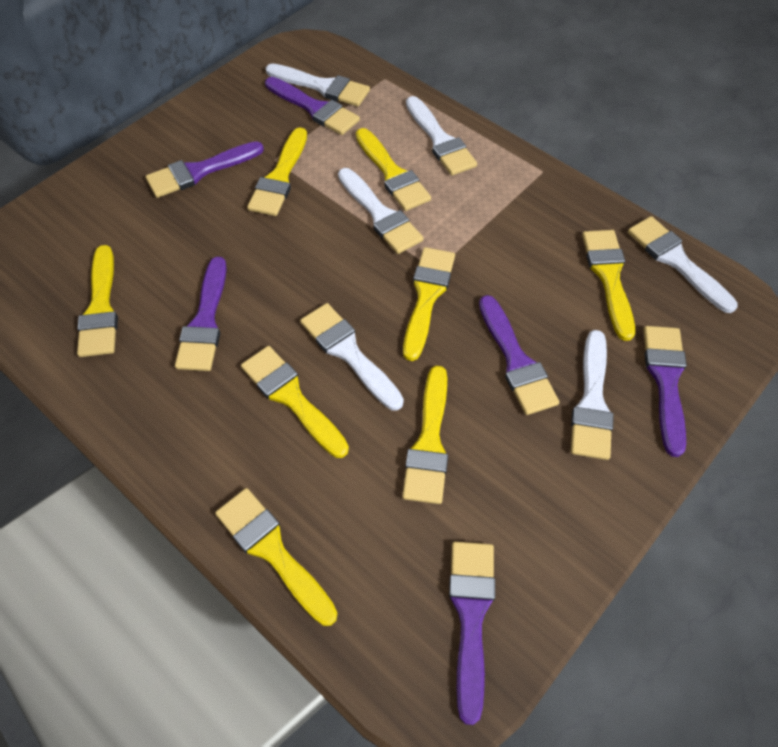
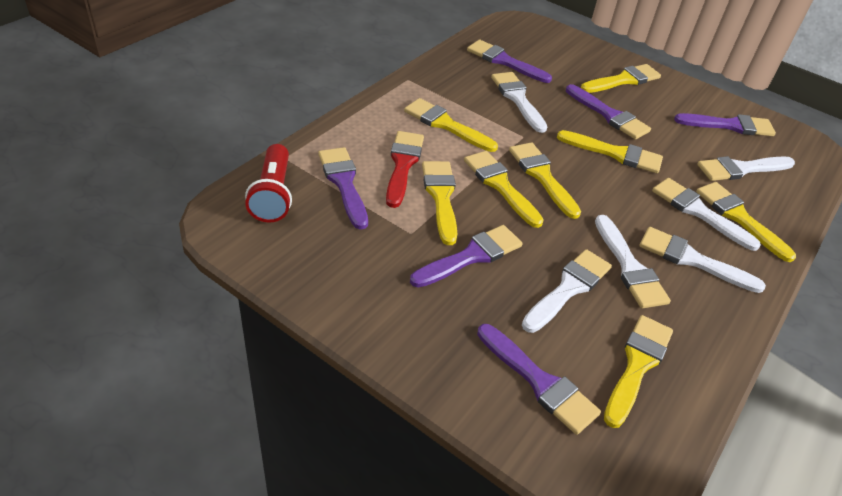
red brush: 0 -> 1
red flashlight: 0 -> 1

